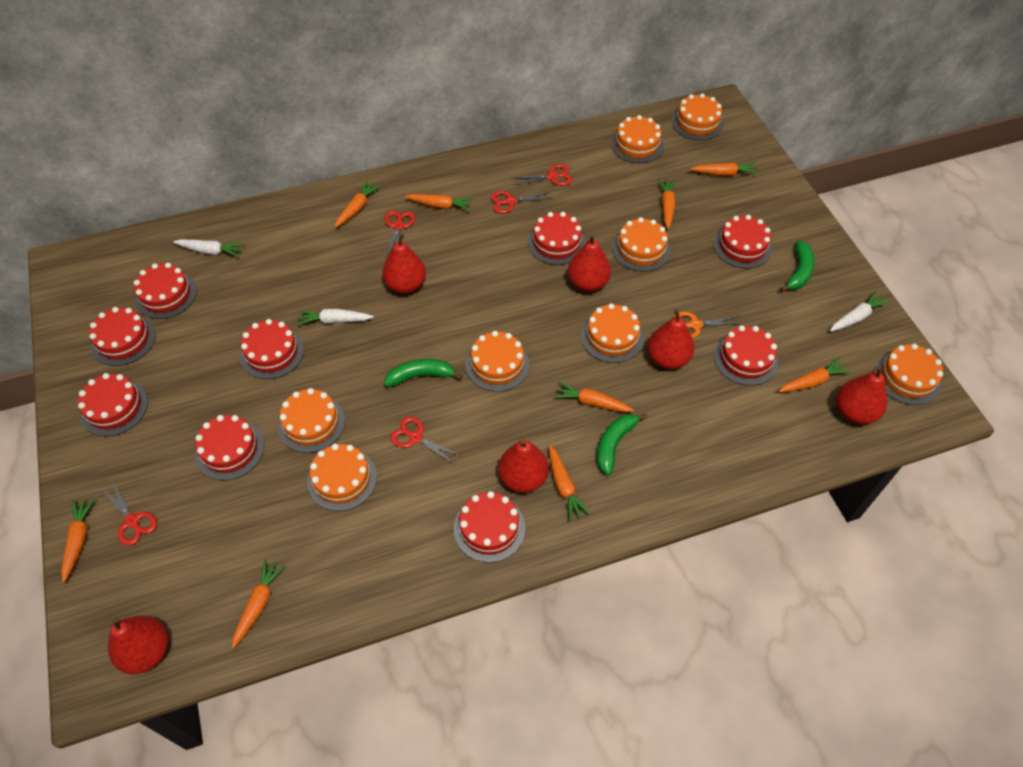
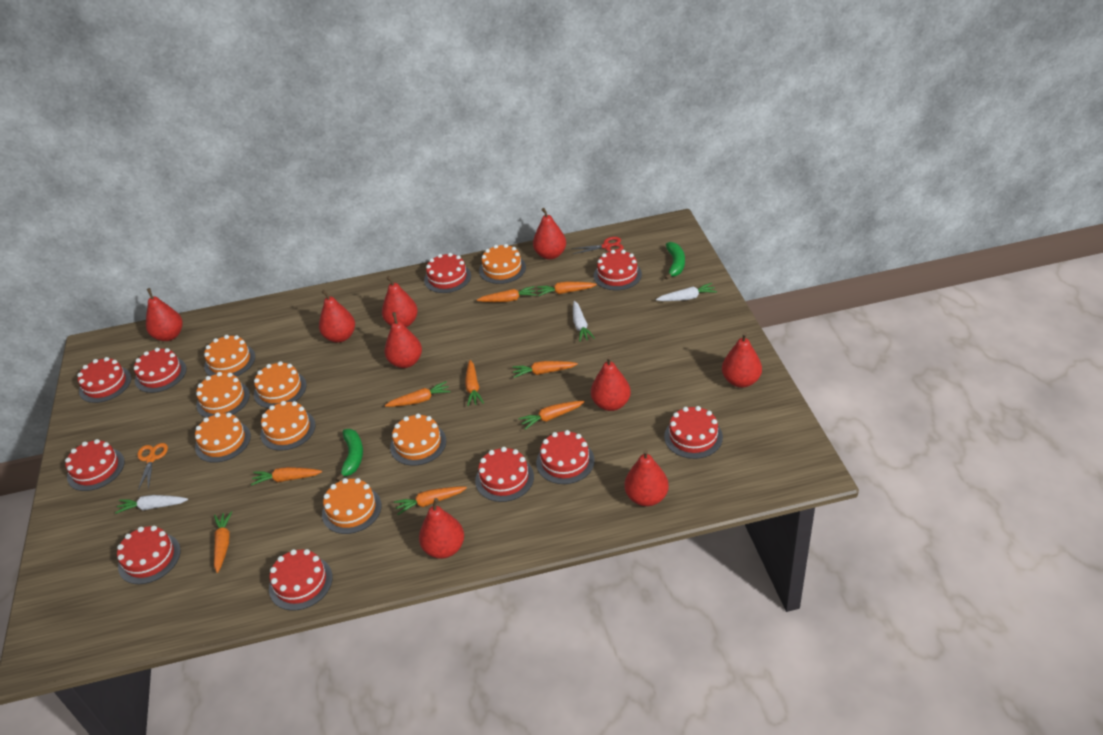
green banana: 3 -> 2
red cake: 9 -> 10
red pear: 6 -> 9
red scissors: 5 -> 1

